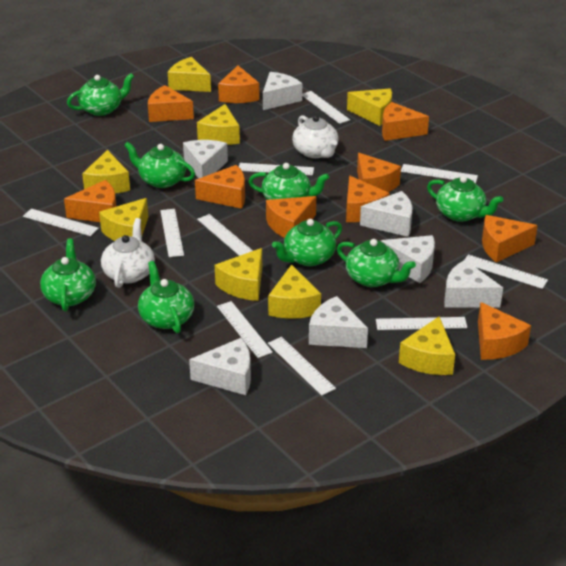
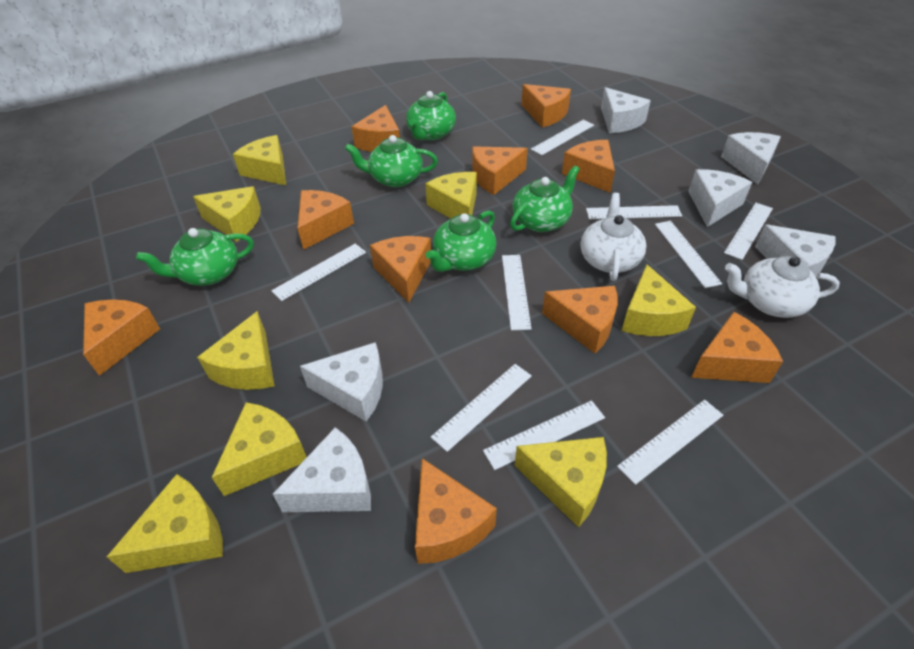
green teapot: 8 -> 5
white cheese: 7 -> 6
white ruler: 10 -> 9

